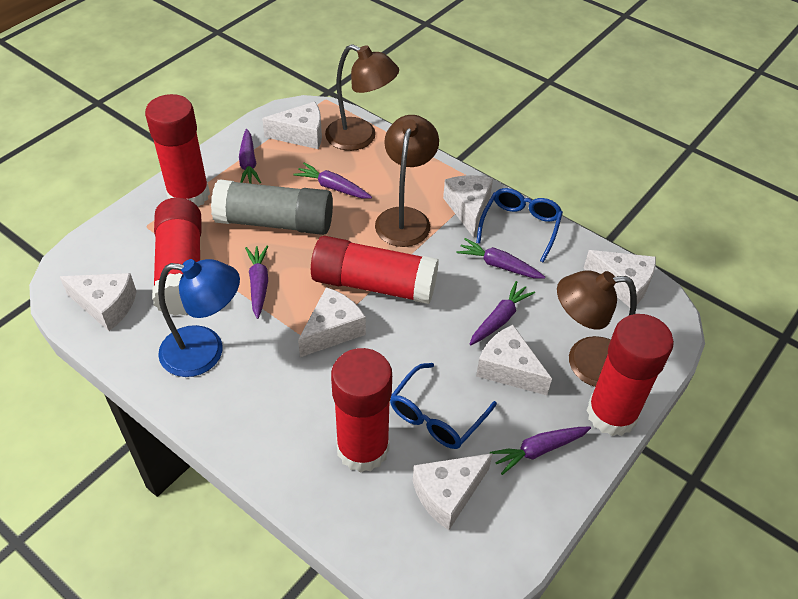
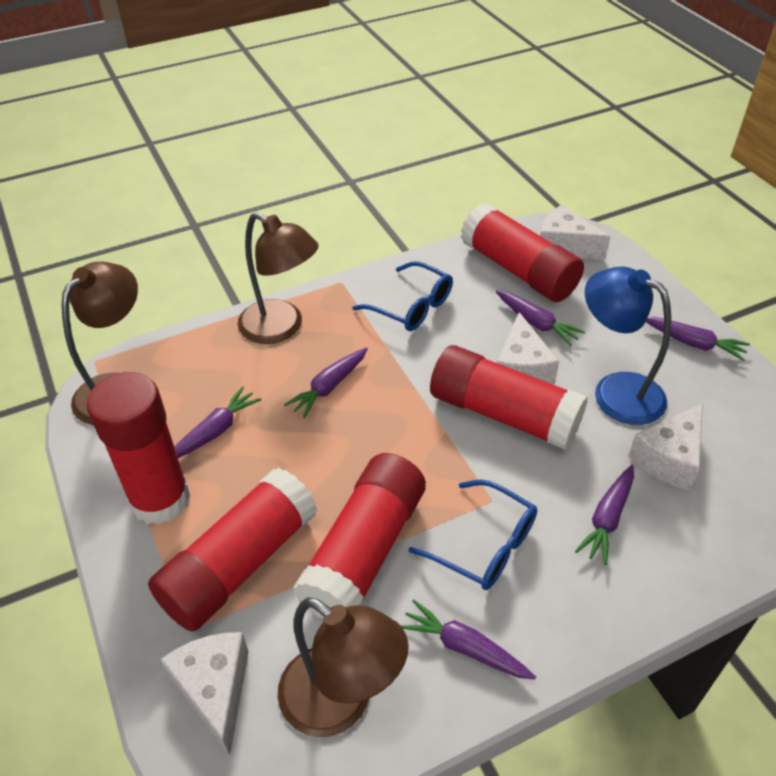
grey glue stick: 1 -> 0
white cheese: 7 -> 4

